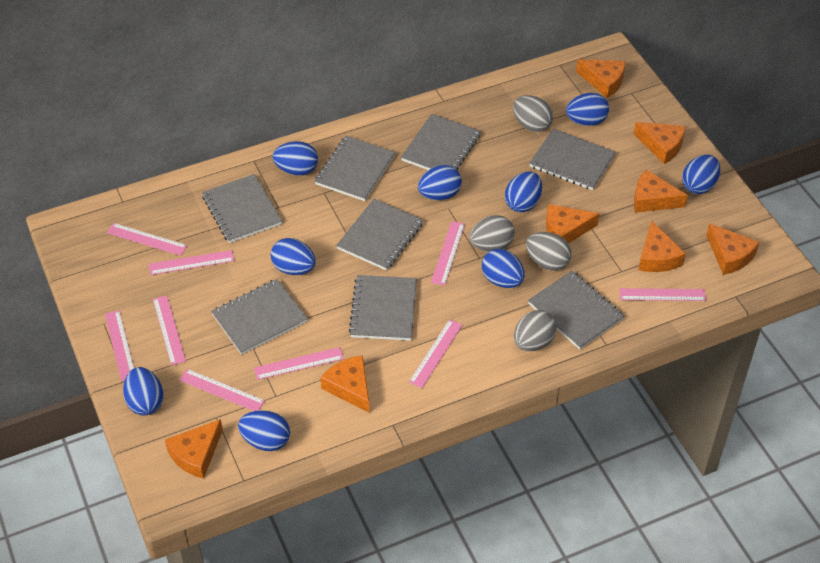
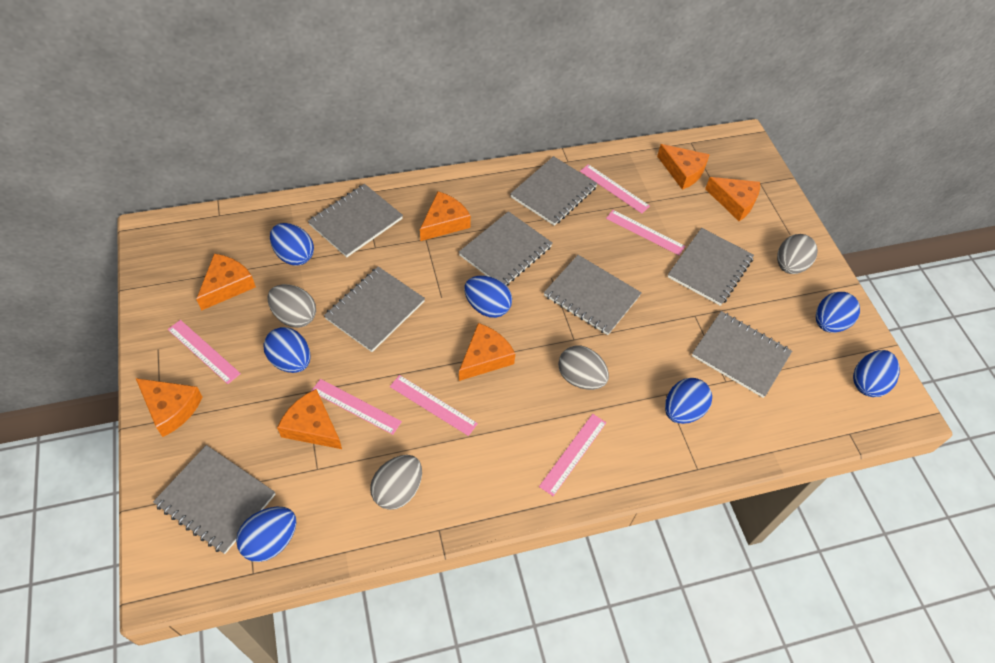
blue egg: 9 -> 7
orange cheese: 8 -> 7
pink ruler: 9 -> 6

